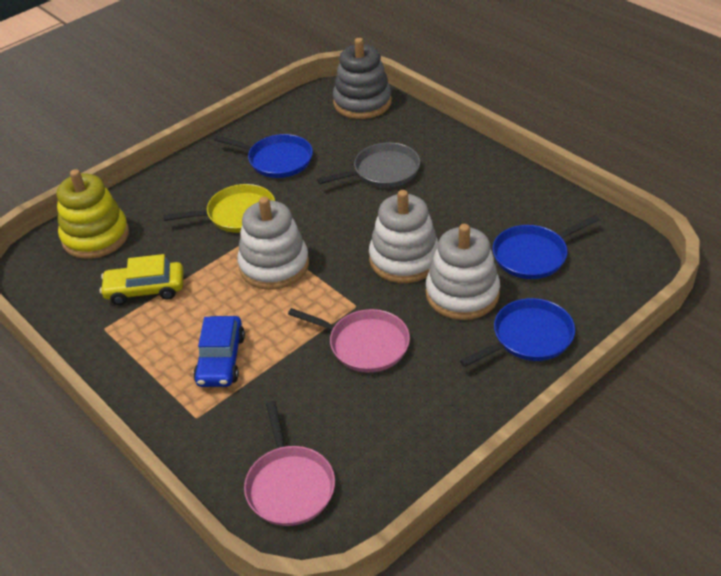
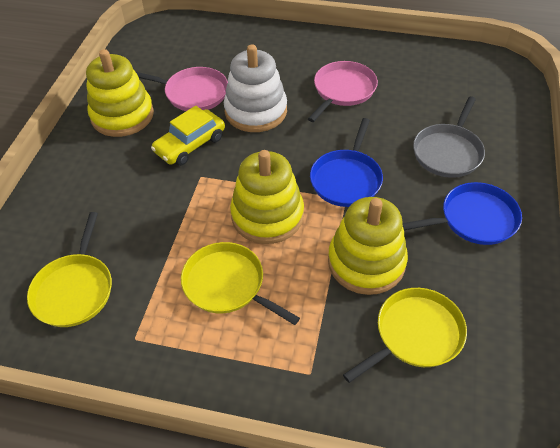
blue car: 1 -> 0
blue pan: 3 -> 2
grey stacking toy: 1 -> 0
white stacking toy: 3 -> 1
yellow pan: 1 -> 3
yellow stacking toy: 1 -> 3

